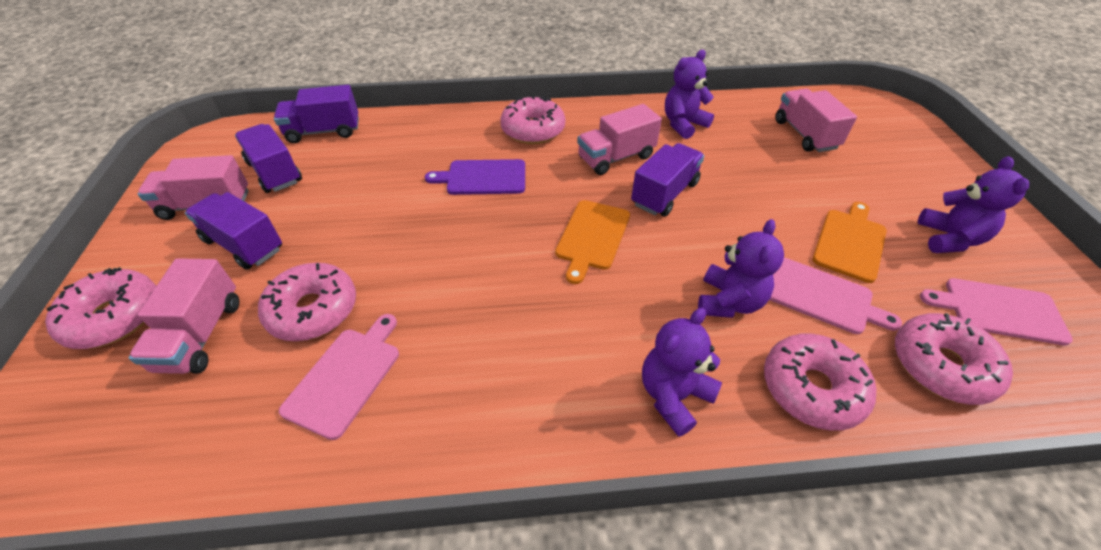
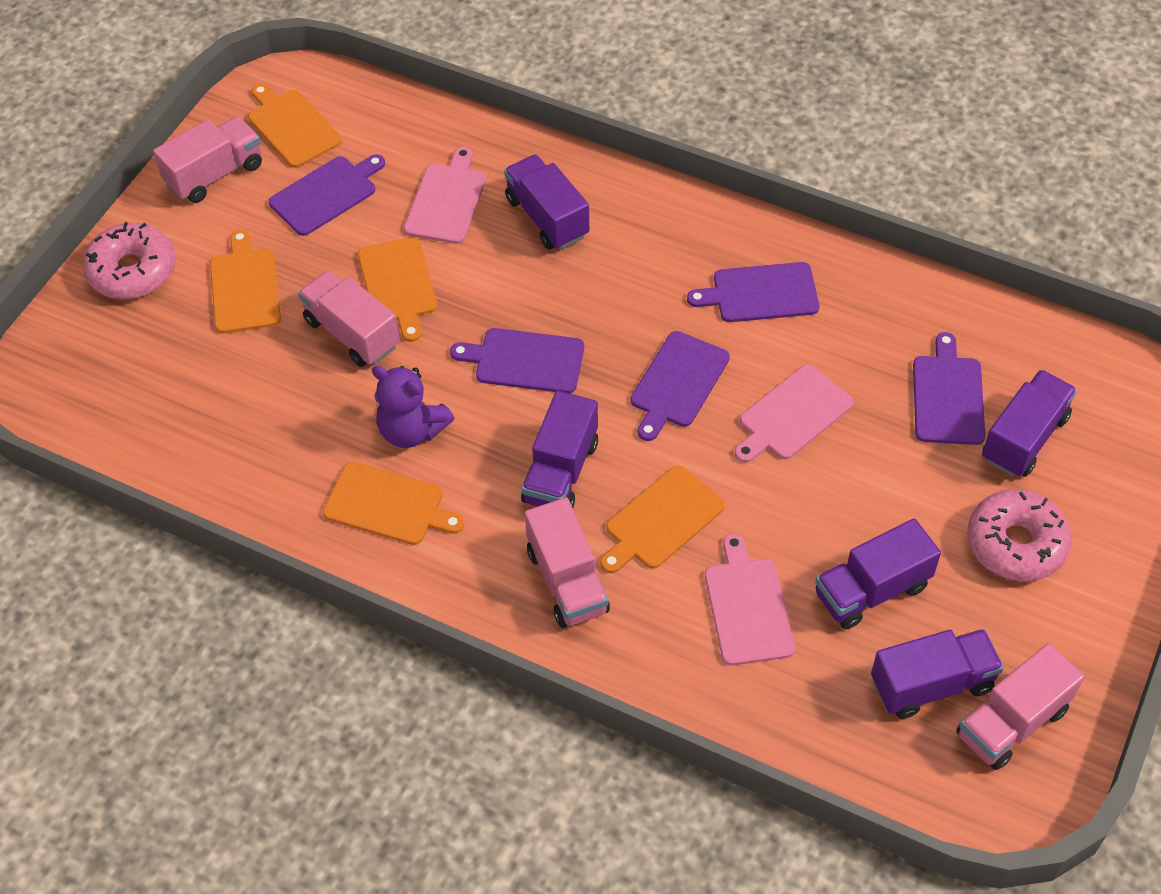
orange cutting board: 2 -> 5
pink donut: 5 -> 2
purple cutting board: 1 -> 5
purple teddy bear: 4 -> 1
purple truck: 4 -> 5

